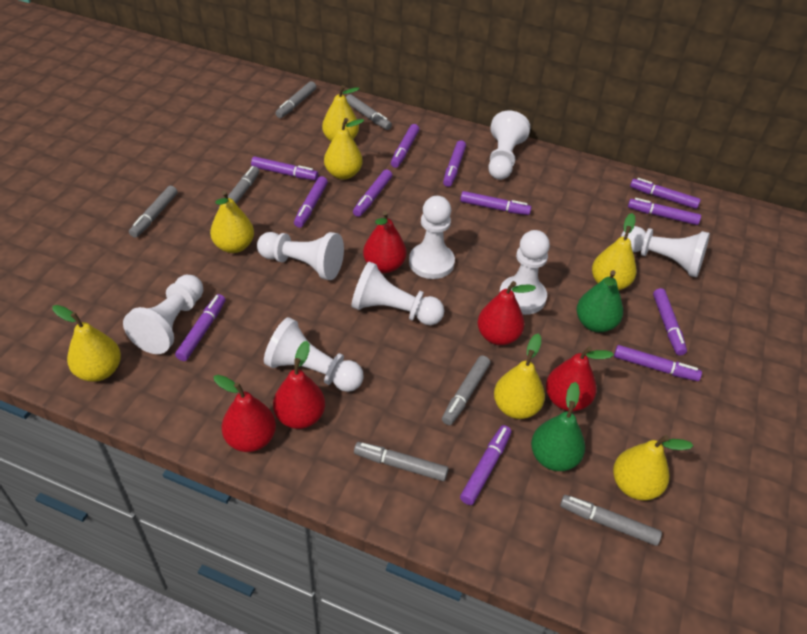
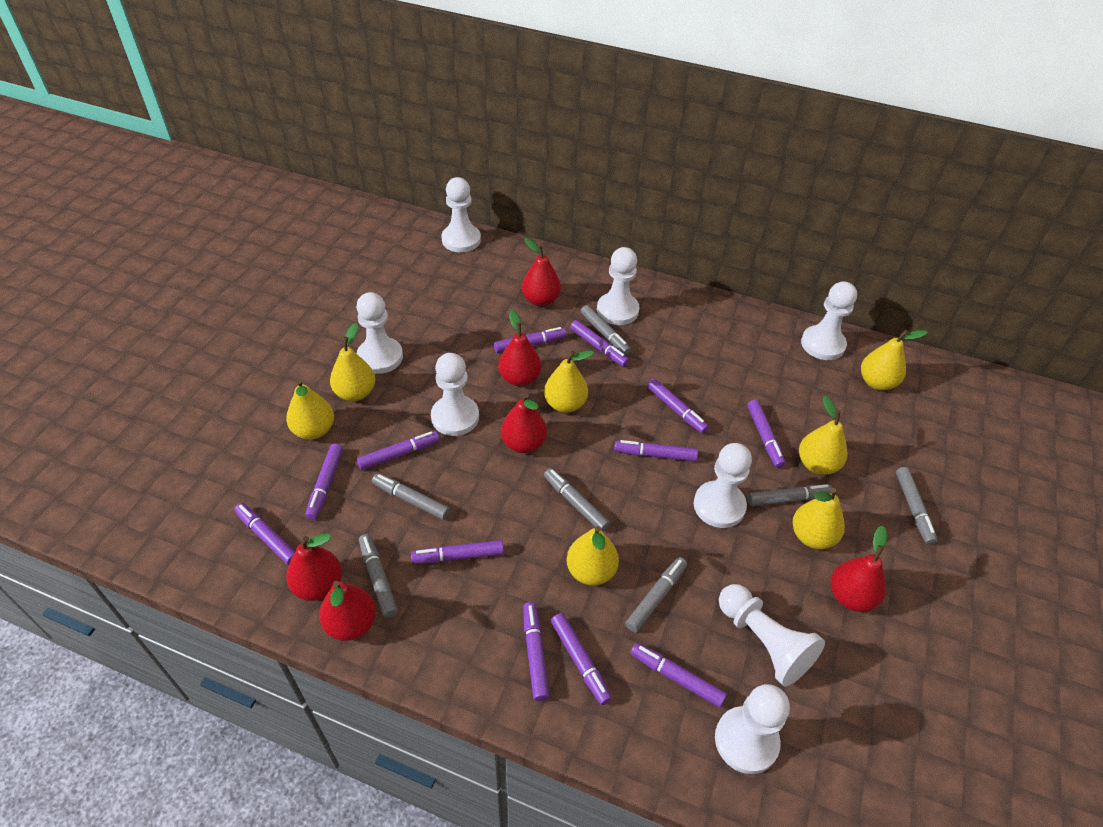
green pear: 2 -> 0
red pear: 5 -> 6

